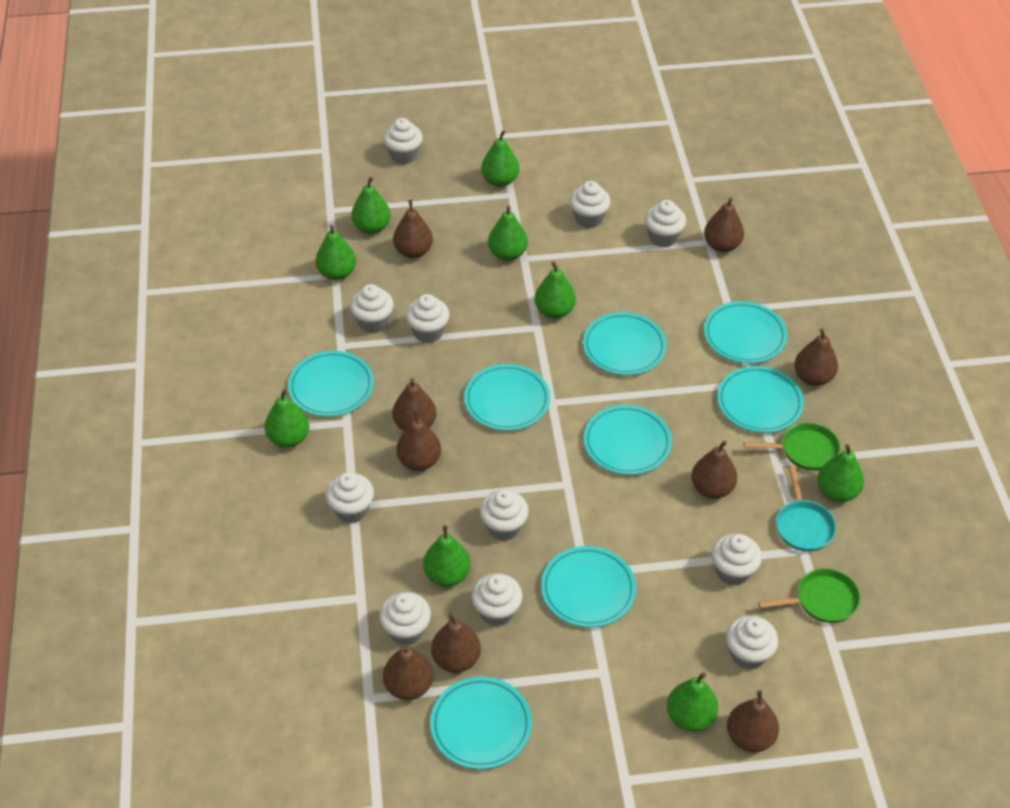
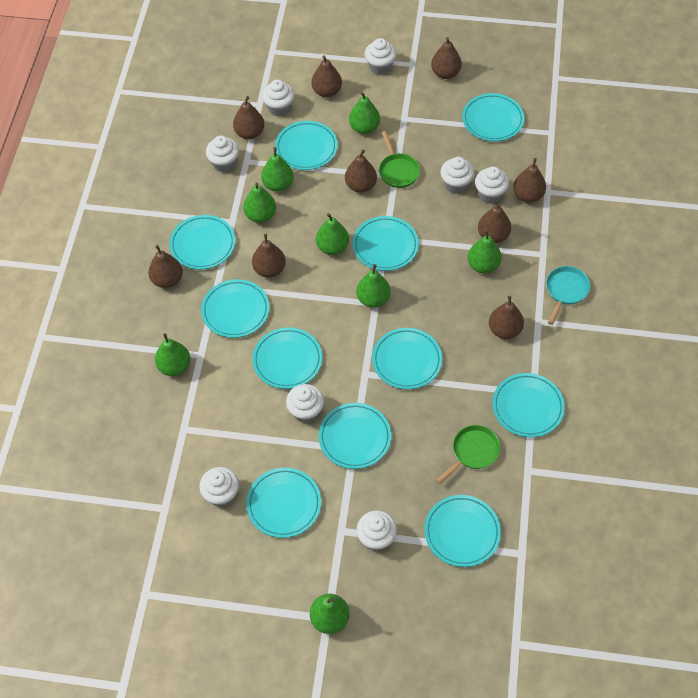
green pear: 9 -> 8
turquoise plate: 8 -> 11
white cupcake: 11 -> 8

